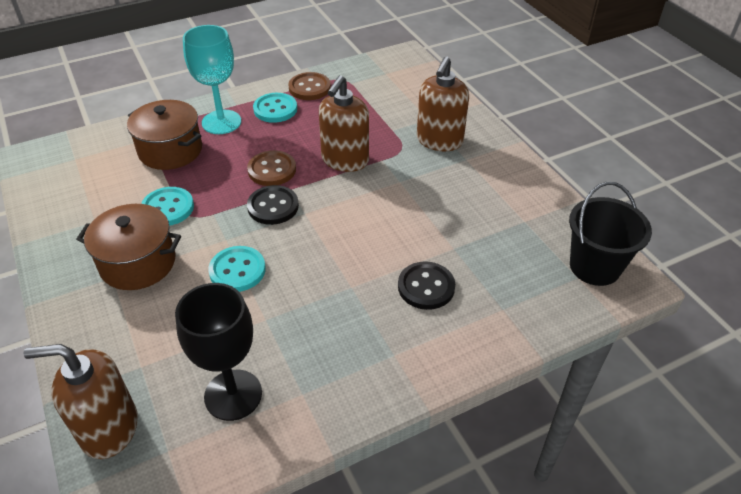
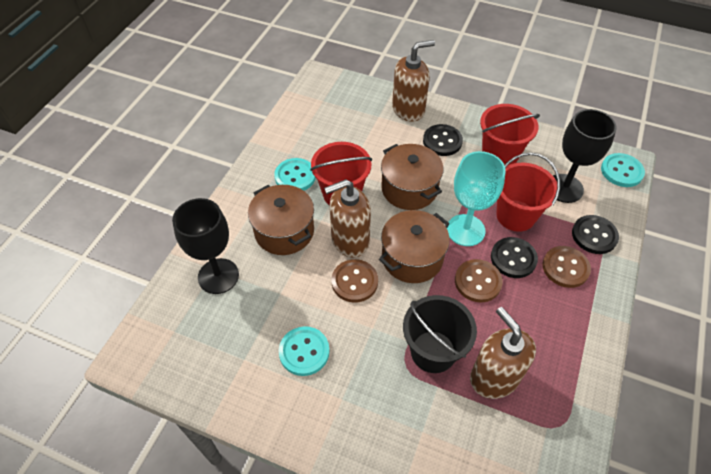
black button: 2 -> 3
black goblet: 1 -> 2
brown button: 2 -> 3
brown pot: 2 -> 3
red bucket: 0 -> 3

